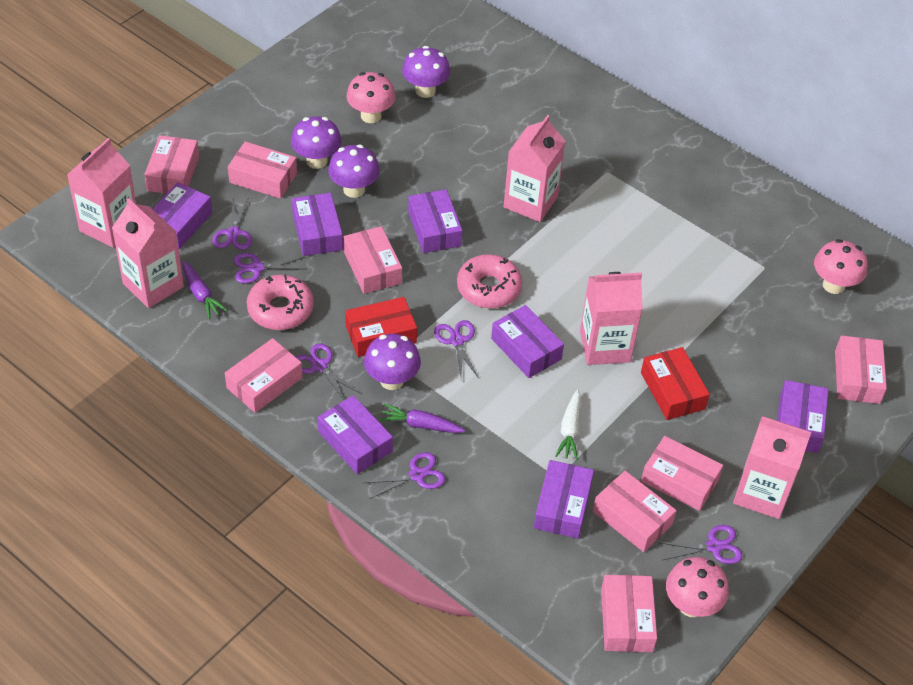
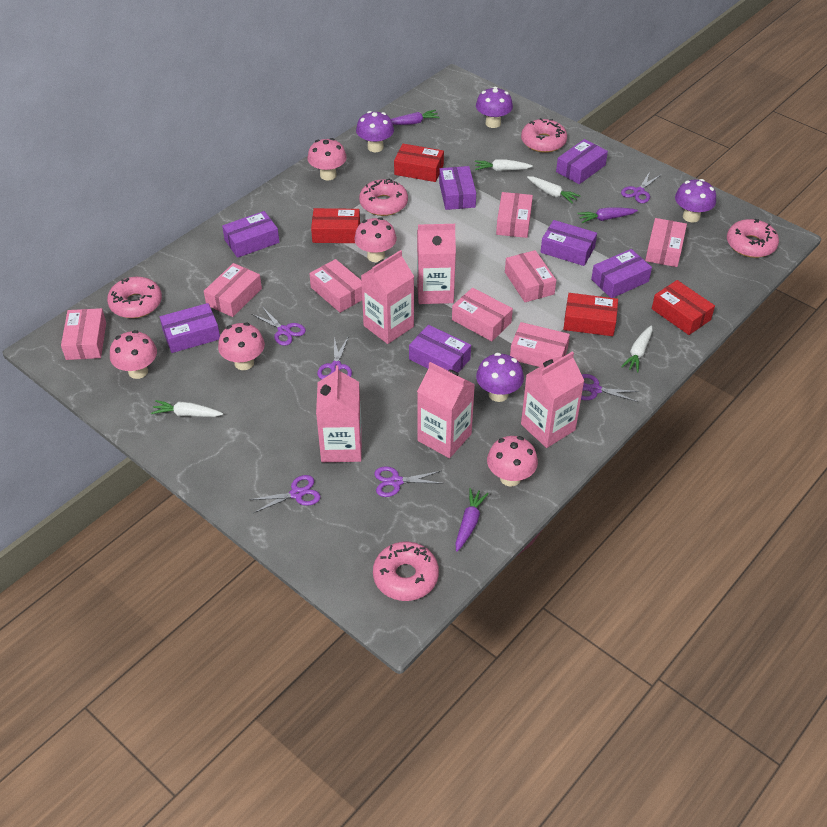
pink donut: 2 -> 5
pink mushroom: 3 -> 5
purple carrot: 2 -> 3
red box: 2 -> 4
white carrot: 1 -> 4

